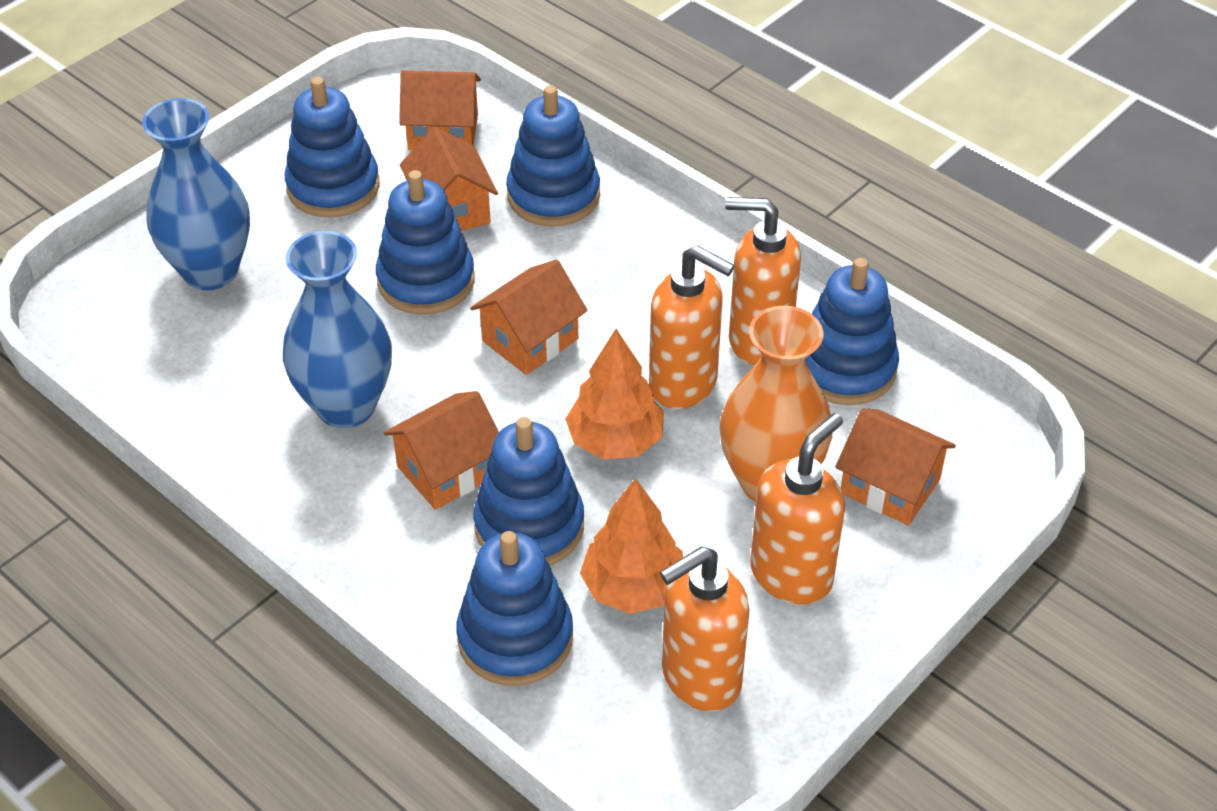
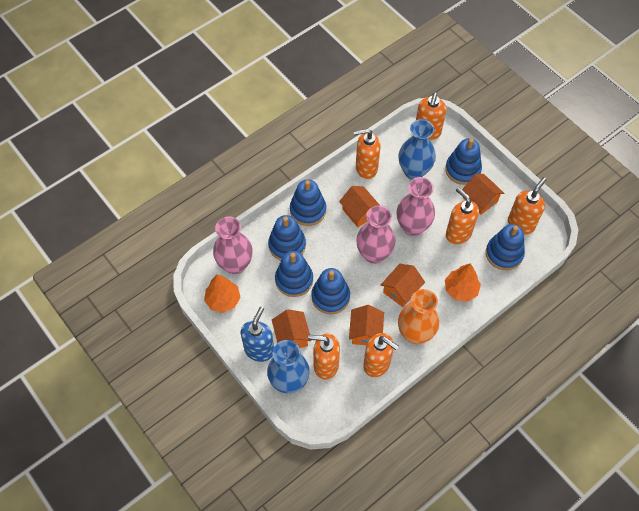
blue soap dispenser: 0 -> 1
orange soap dispenser: 4 -> 6
pink vase: 0 -> 3

